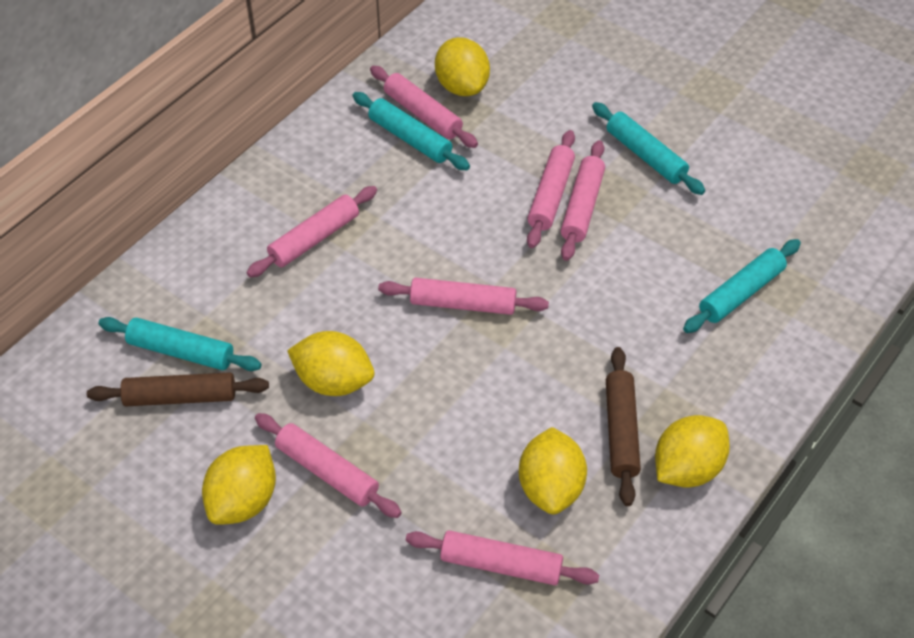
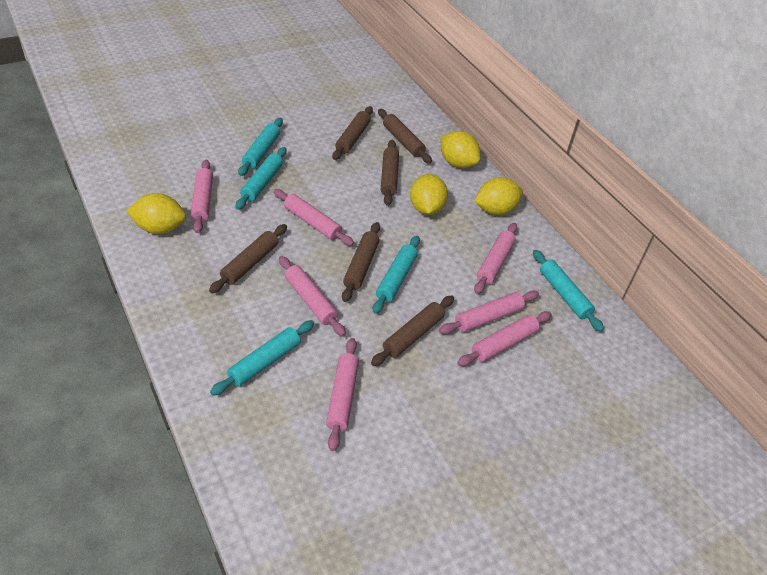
brown rolling pin: 2 -> 6
turquoise rolling pin: 4 -> 5
yellow lemon: 5 -> 4

